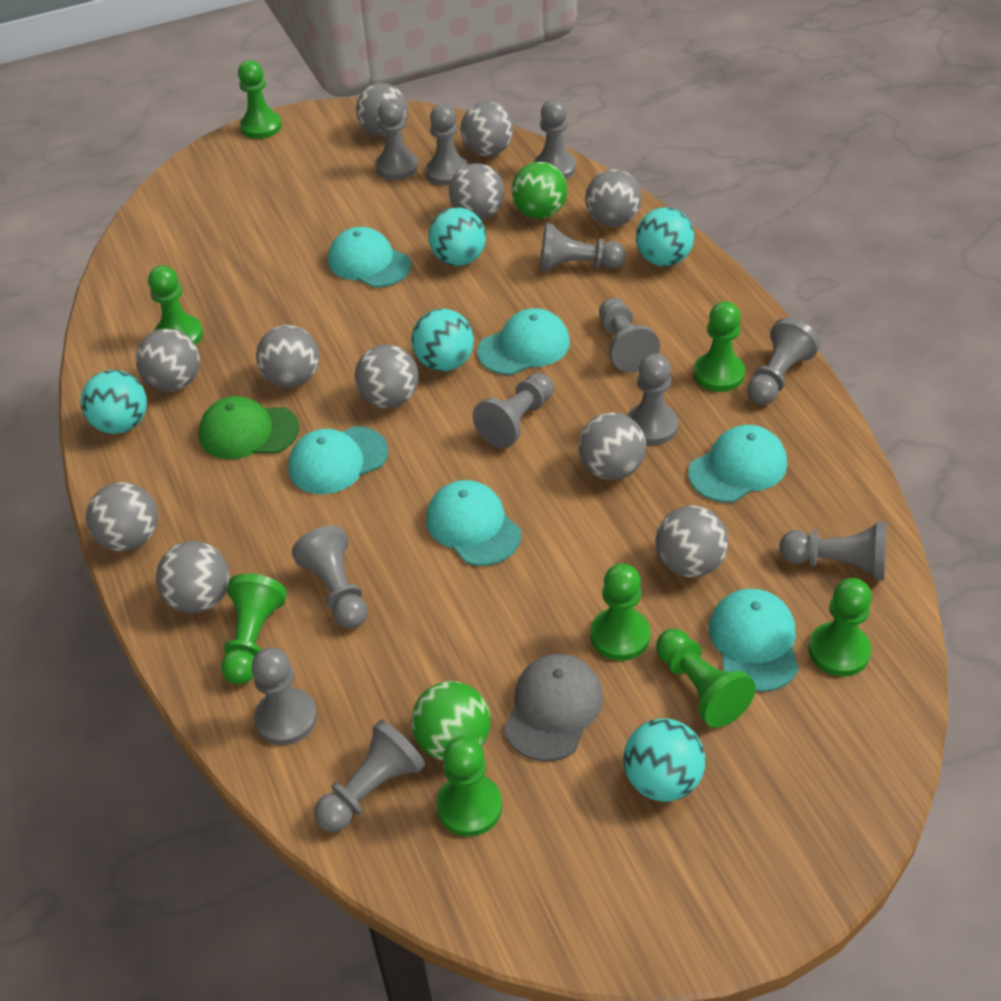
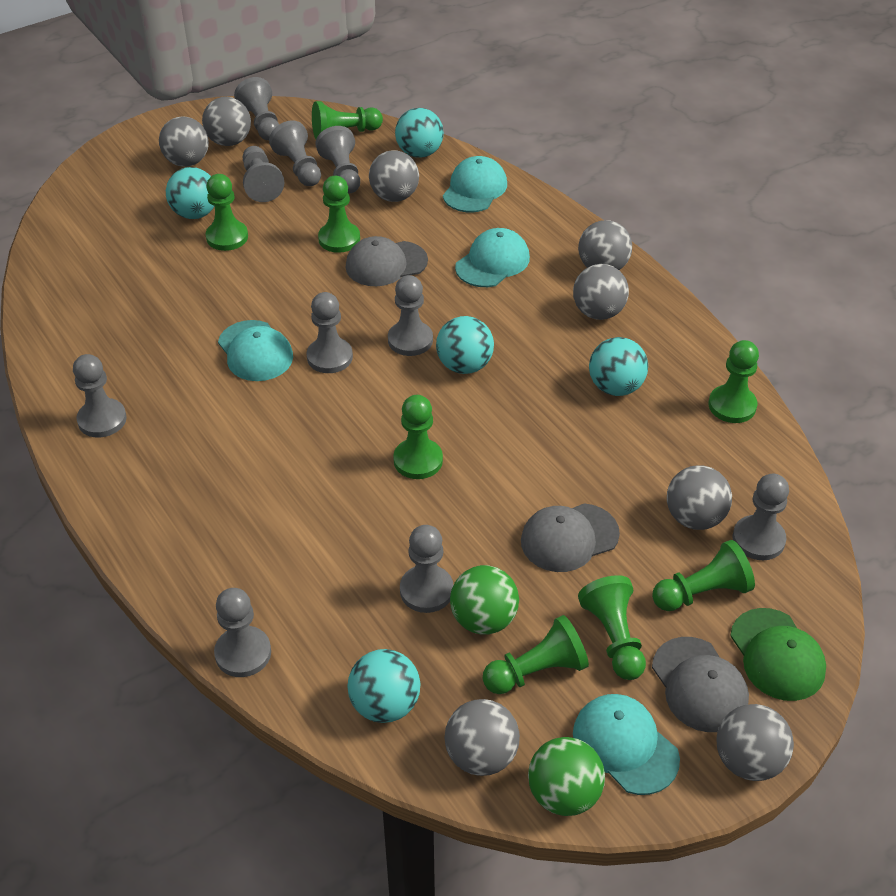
grey ball: 11 -> 8
grey cap: 1 -> 3
grey pawn: 12 -> 10
turquoise cap: 6 -> 4

